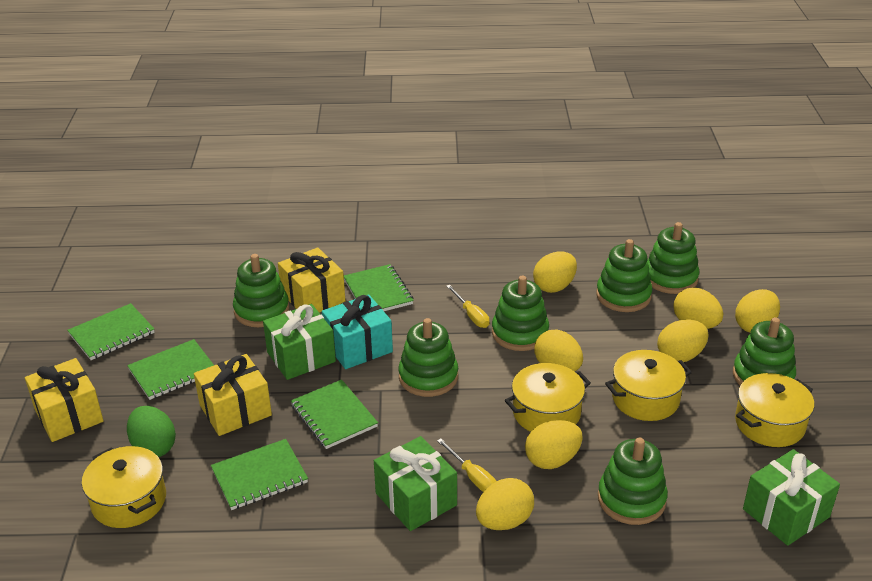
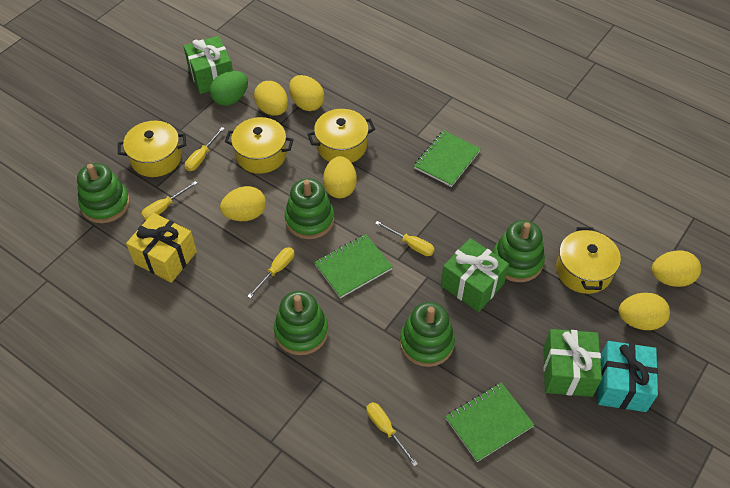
green notebook: 5 -> 3
green stacking toy: 7 -> 5
yellow egg: 7 -> 6
yellow gift: 3 -> 1
yellow screwdriver: 2 -> 5

